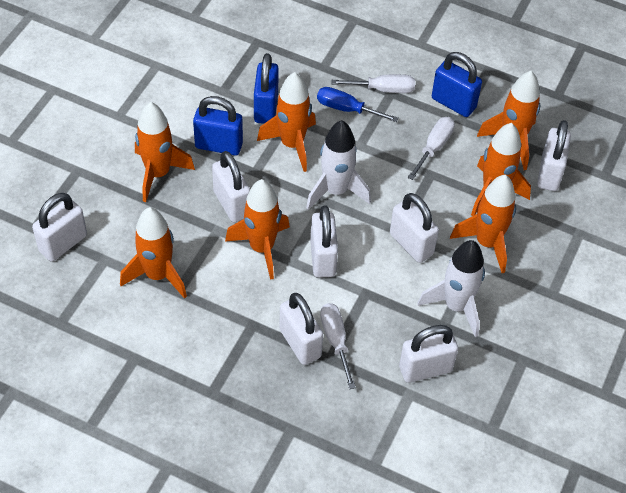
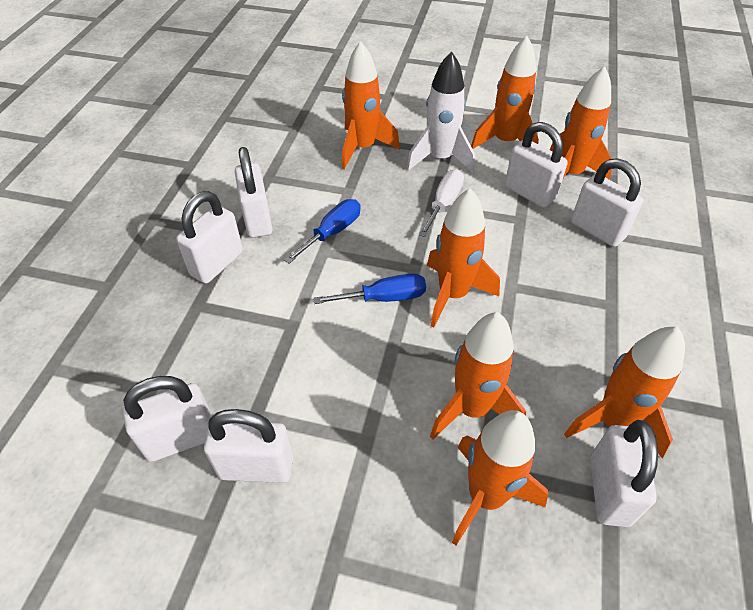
blue padlock: 3 -> 0
blue screwdriver: 1 -> 2
white rocket: 2 -> 1
white screwdriver: 3 -> 1

